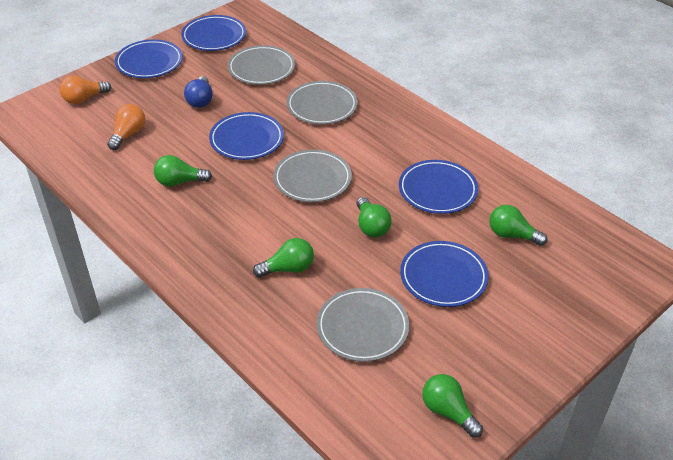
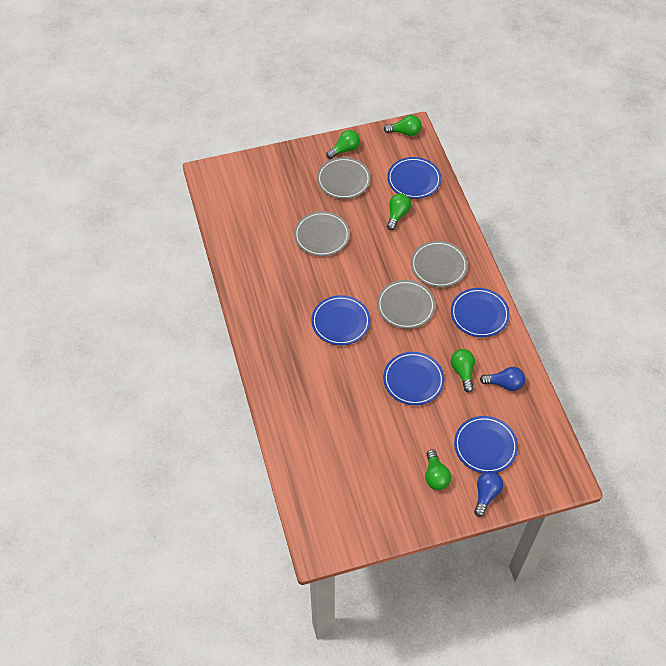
blue light bulb: 1 -> 2
orange light bulb: 2 -> 0

